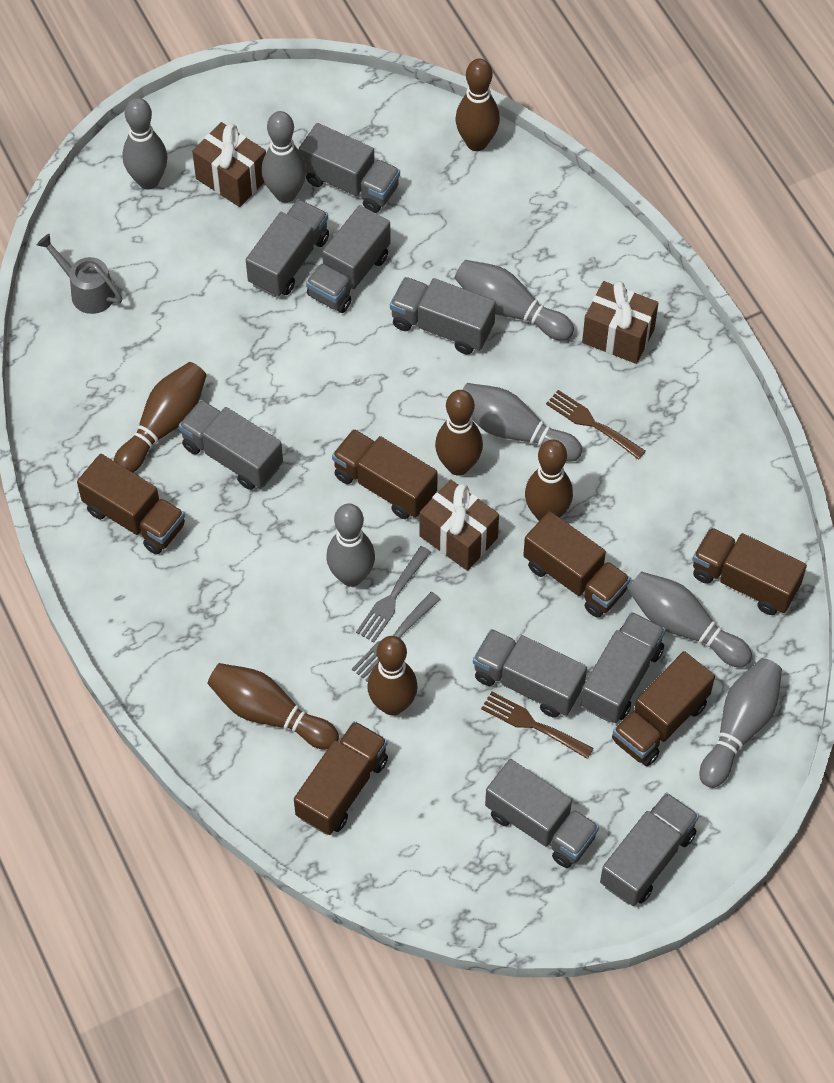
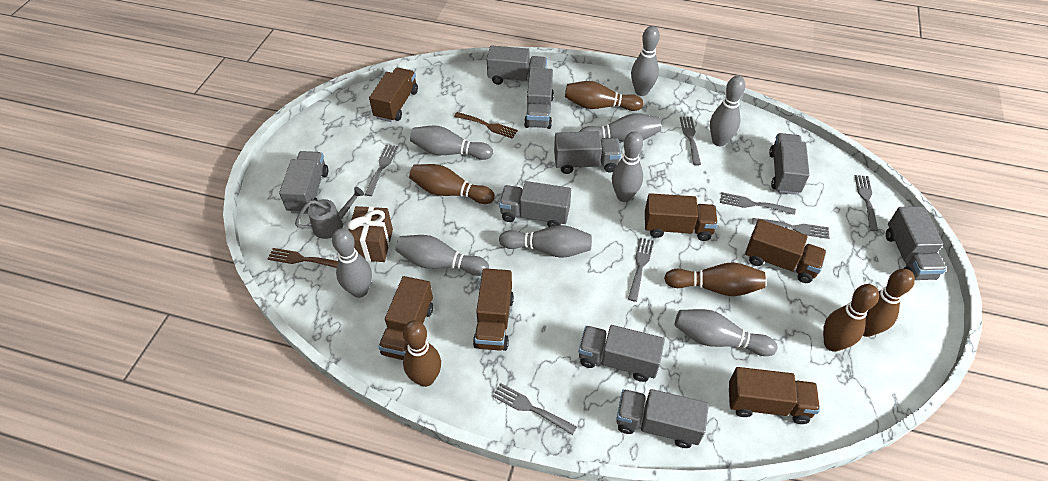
brown gift: 3 -> 1
grey bowling pin: 7 -> 9
grey fork: 2 -> 7

